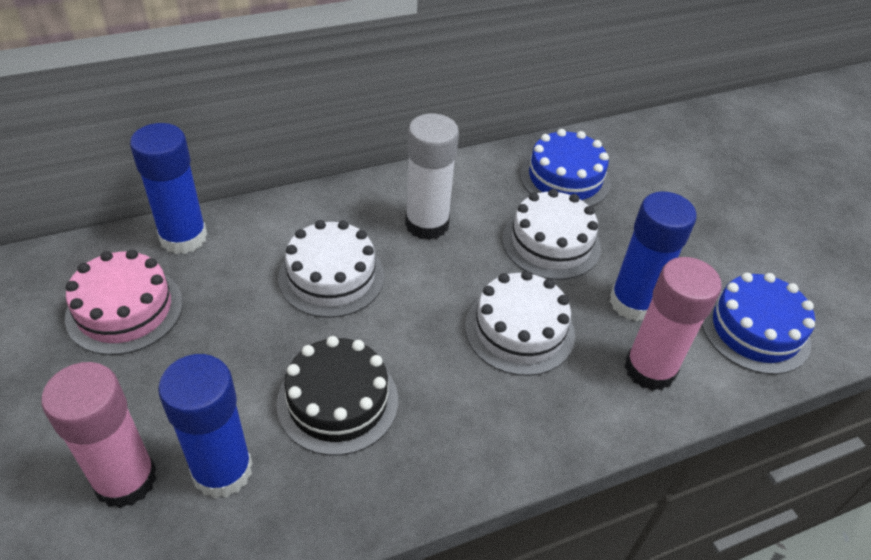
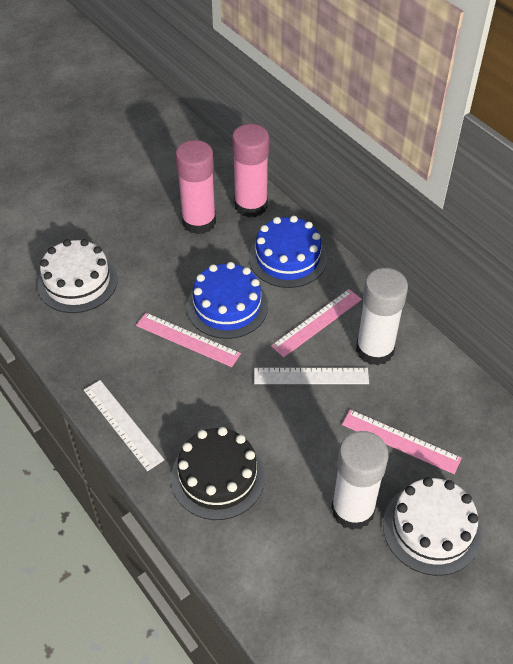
blue glue stick: 3 -> 0
pink cake: 1 -> 0
pink ruler: 0 -> 3
white cake: 3 -> 2
white glue stick: 1 -> 2
white ruler: 0 -> 2

